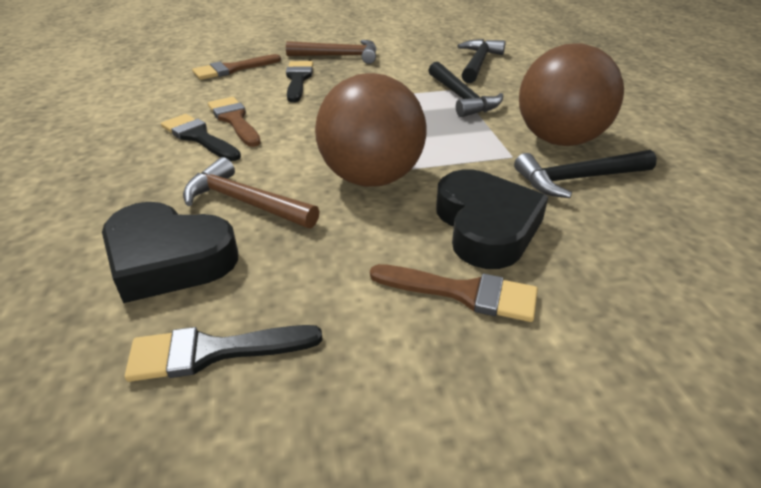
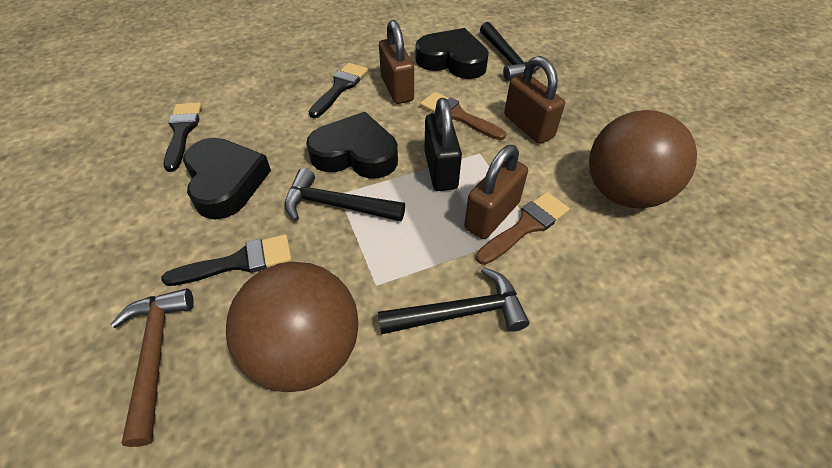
black heart: 2 -> 3
black padlock: 0 -> 1
brown brush: 3 -> 2
brown hammer: 2 -> 1
brown padlock: 0 -> 3

